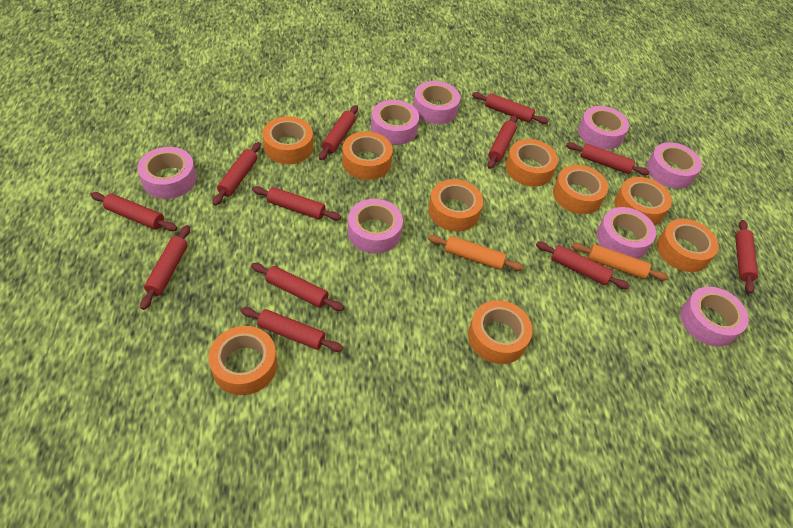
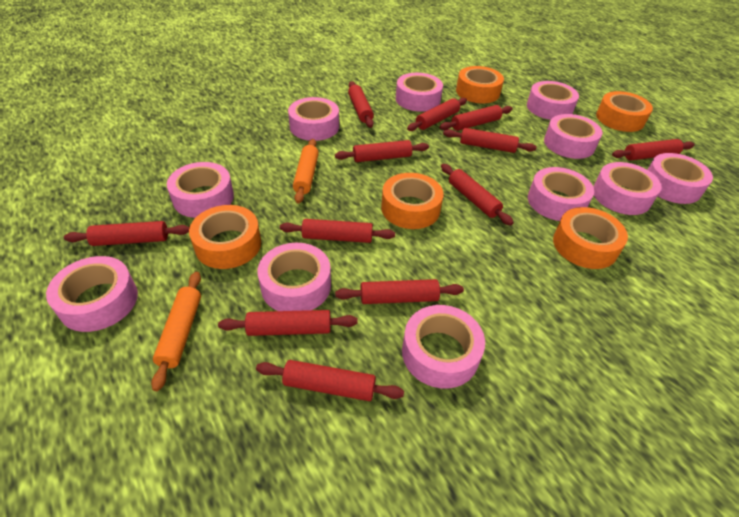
orange tape: 9 -> 5
pink tape: 8 -> 11

